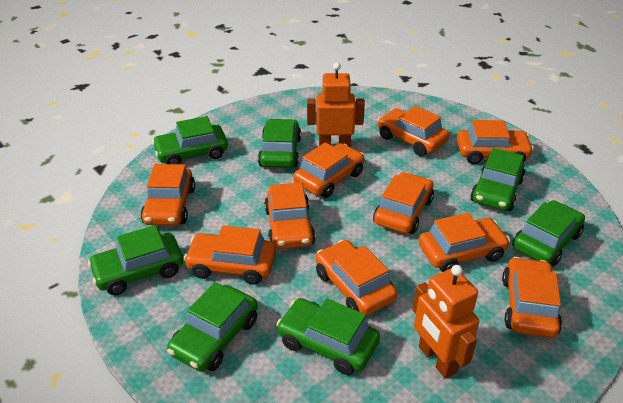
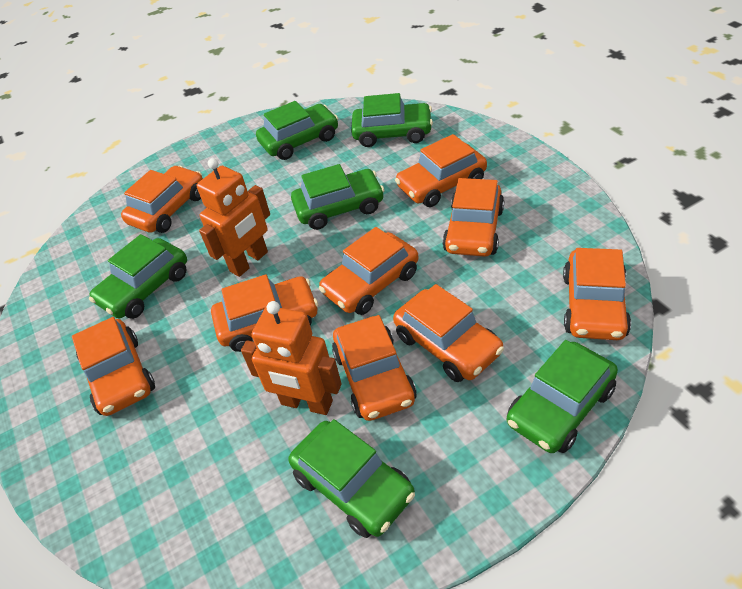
green car: 7 -> 6
orange car: 10 -> 9

